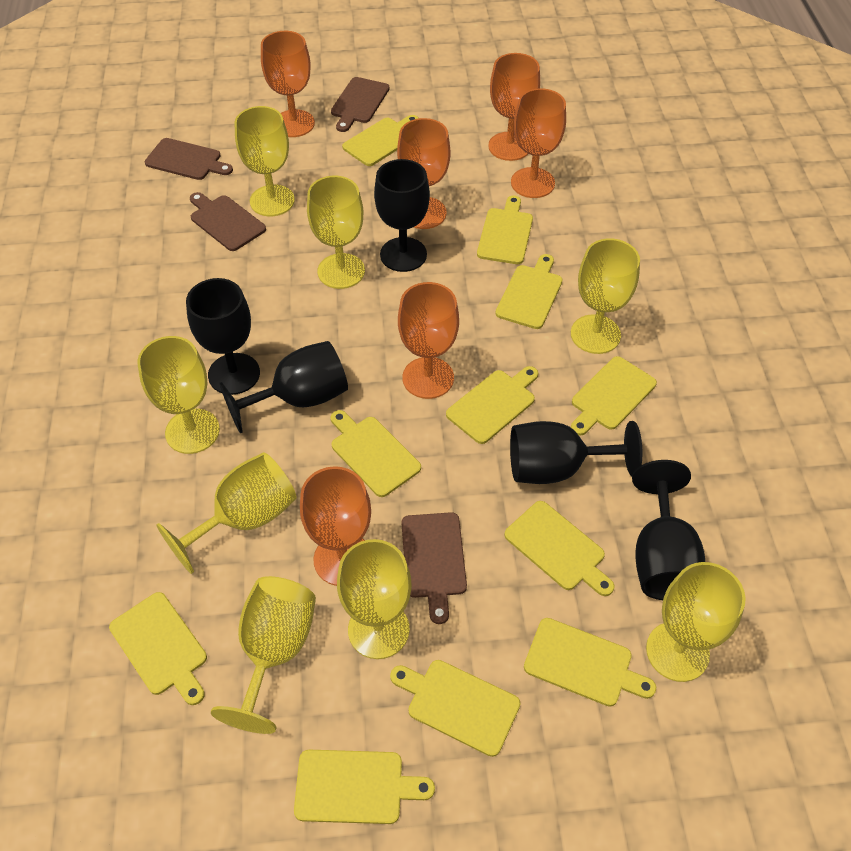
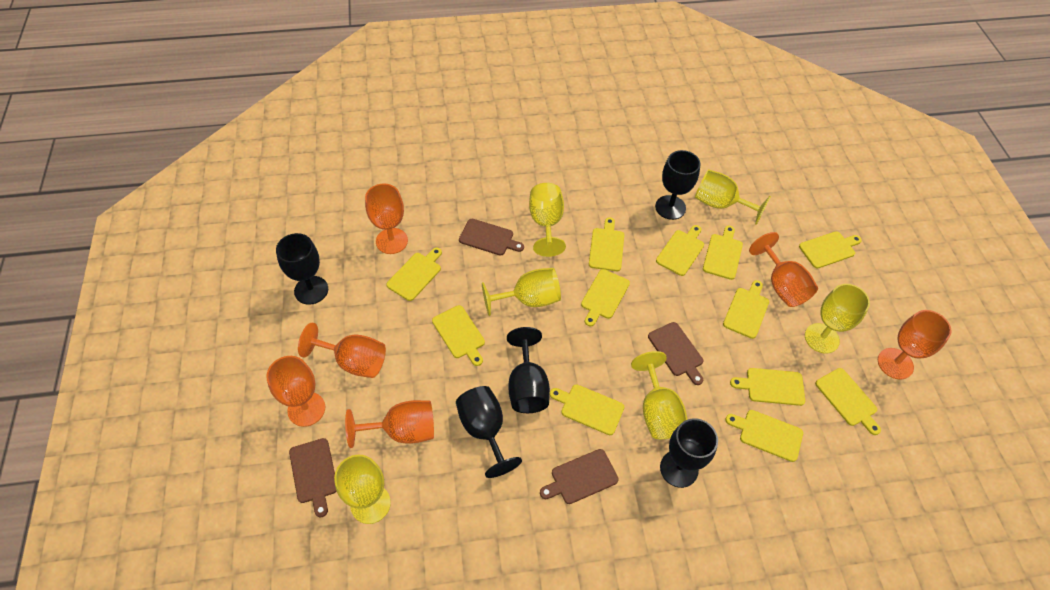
yellow cutting board: 11 -> 12
yellow goblet: 8 -> 6

